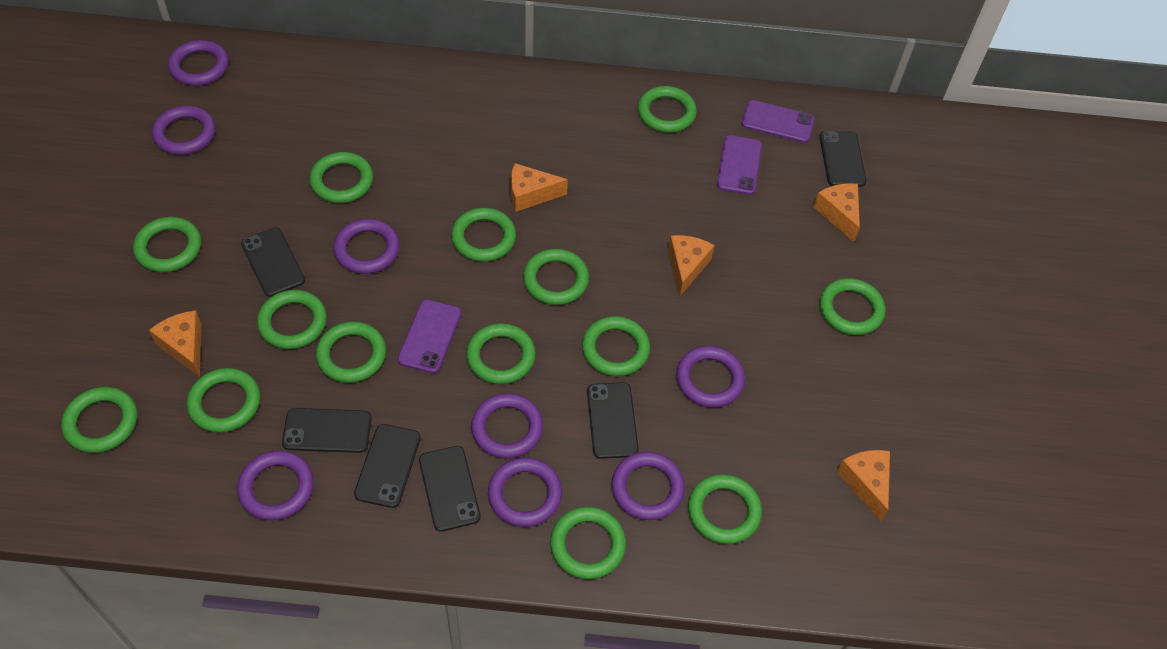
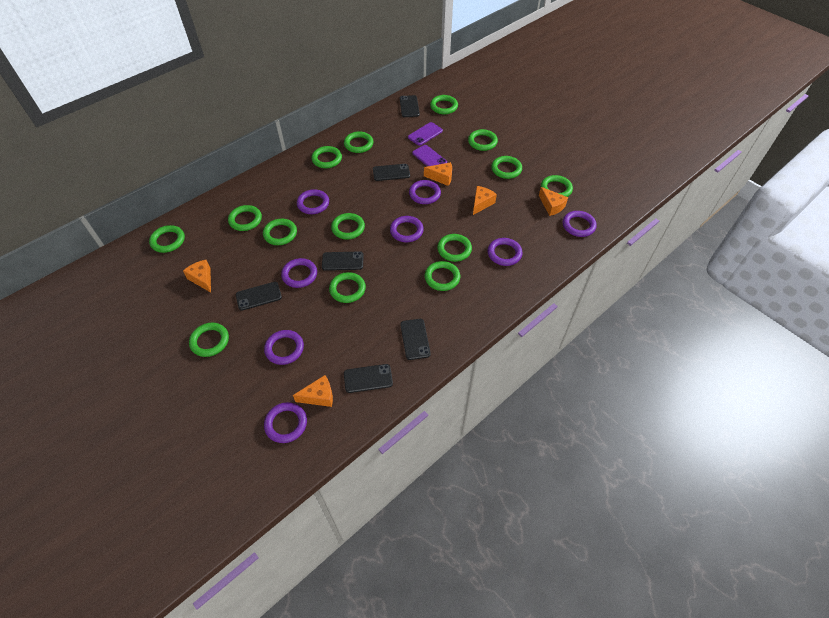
purple phone: 3 -> 2

